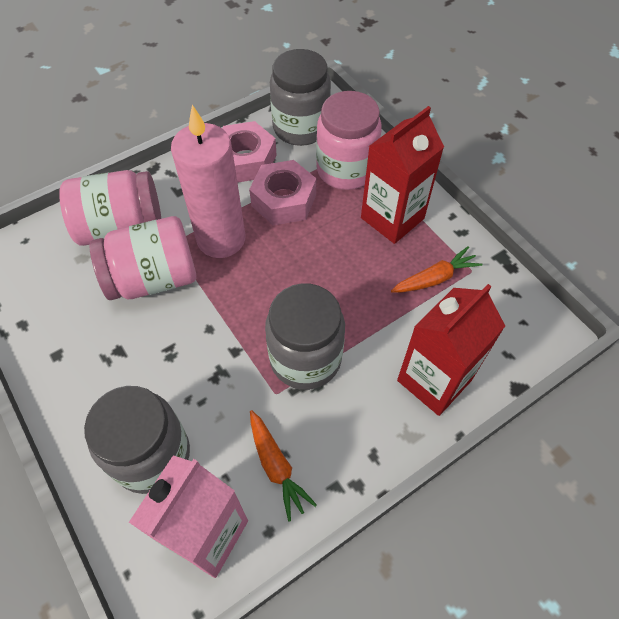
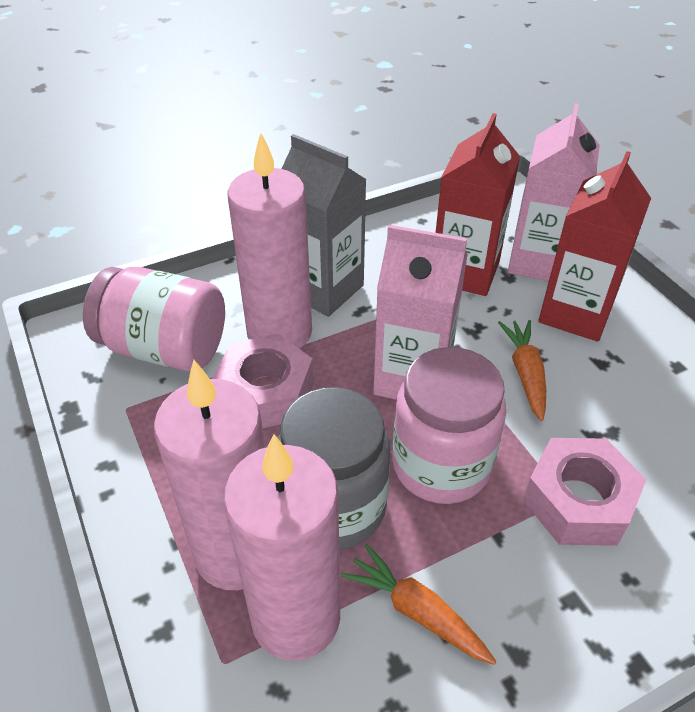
grey carton: 0 -> 1
grey jar: 3 -> 1
pink candle: 1 -> 3
pink carton: 1 -> 2
pink jar: 3 -> 2

